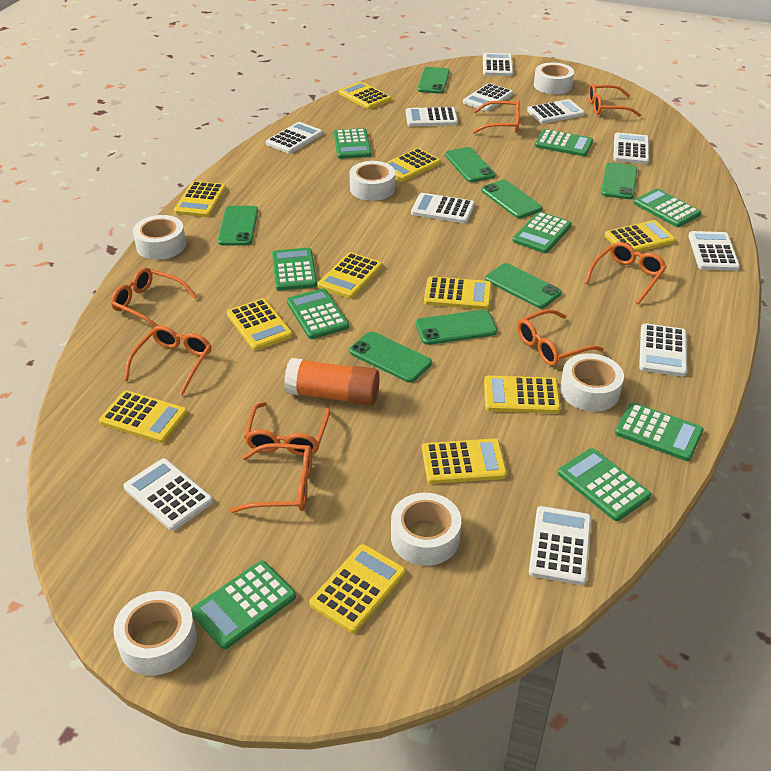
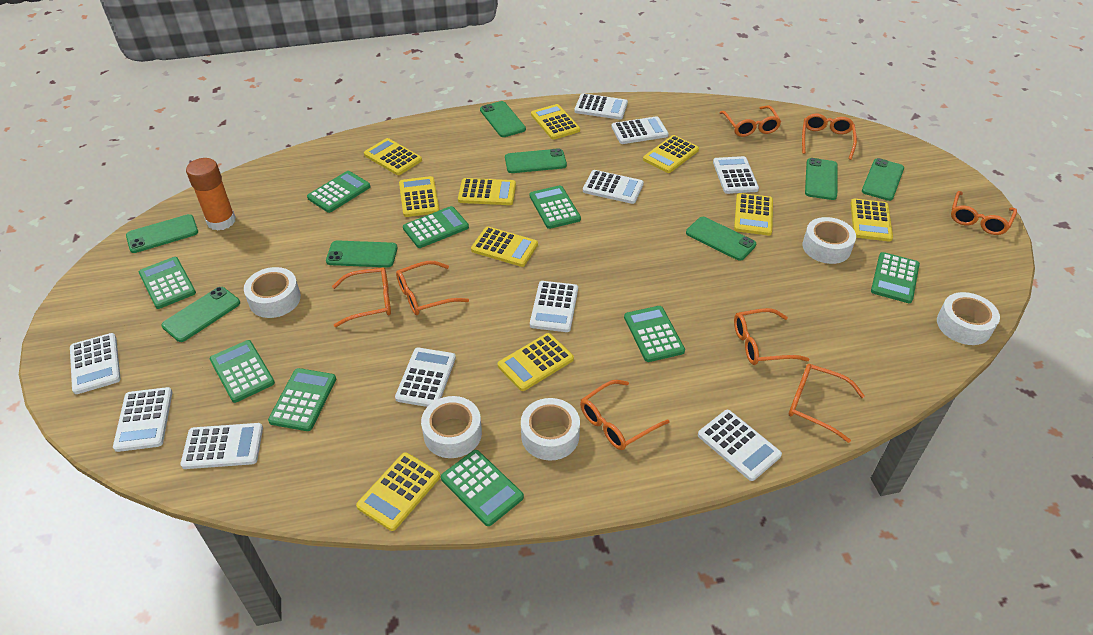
white calculator: 11 -> 10
white tape: 6 -> 5
yellow calculator: 11 -> 10

